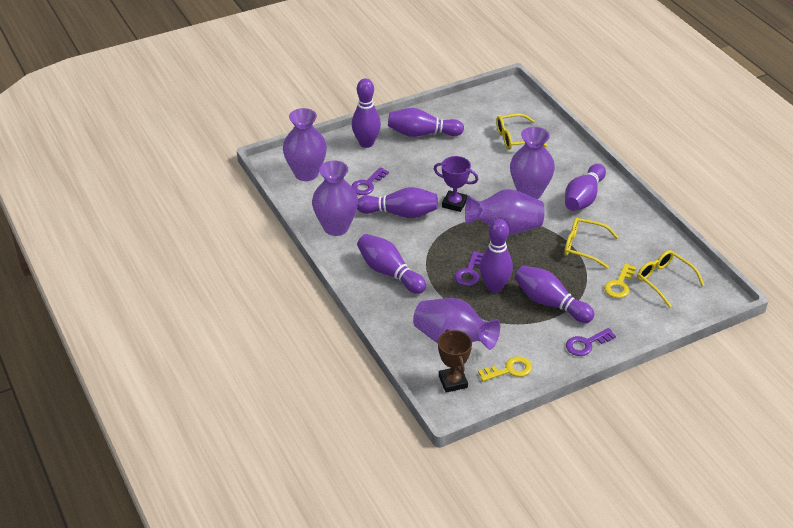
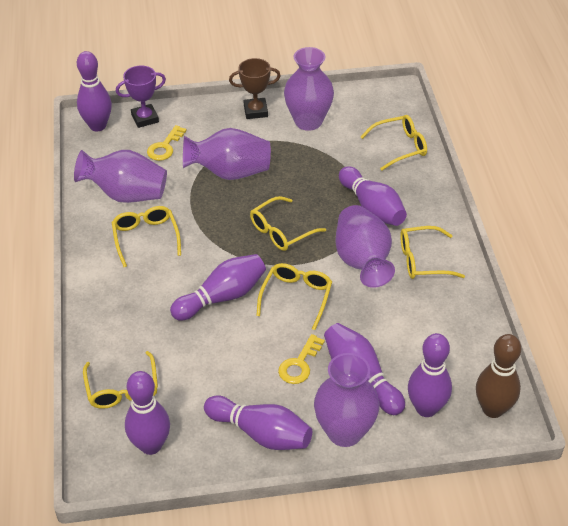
brown bowling pin: 0 -> 1
purple key: 3 -> 0
yellow glasses: 3 -> 6

